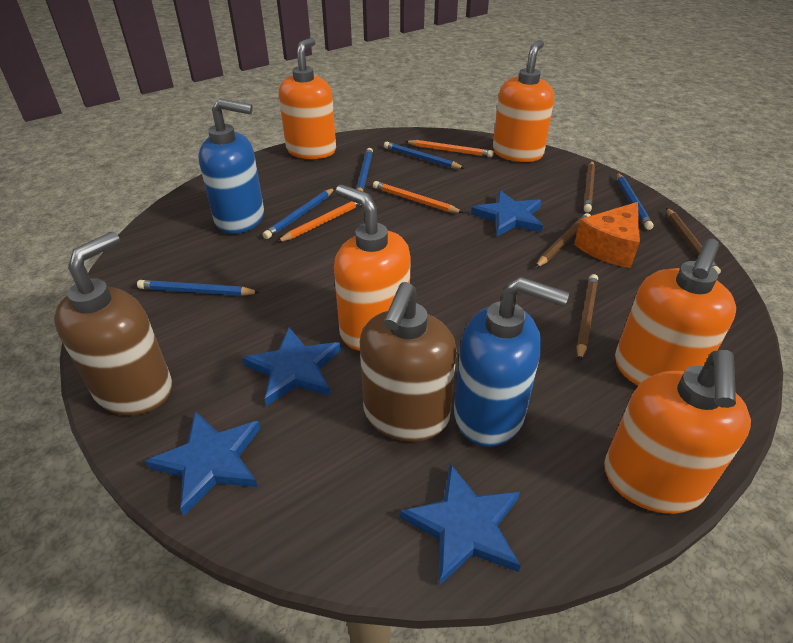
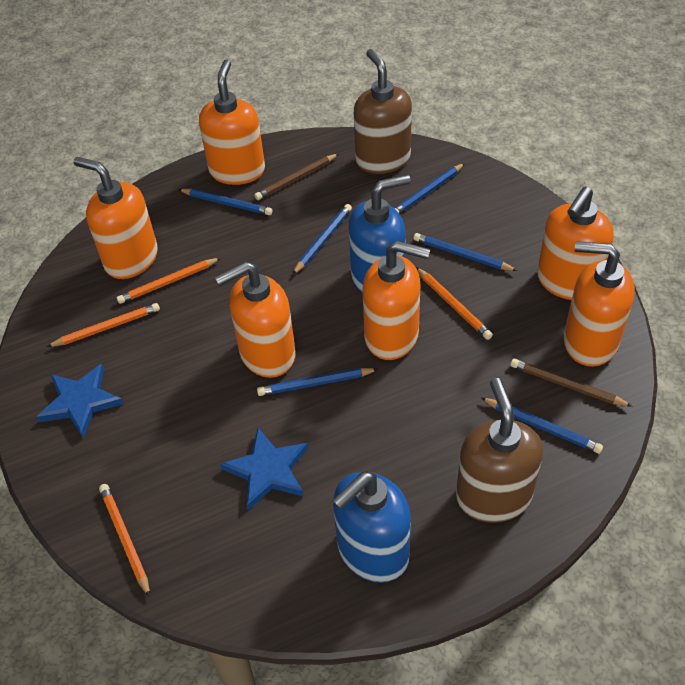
blue pencil: 5 -> 6
blue star: 4 -> 2
brown pencil: 4 -> 2
orange cheese: 1 -> 0
orange pencil: 3 -> 4
orange soap dispenser: 5 -> 6

